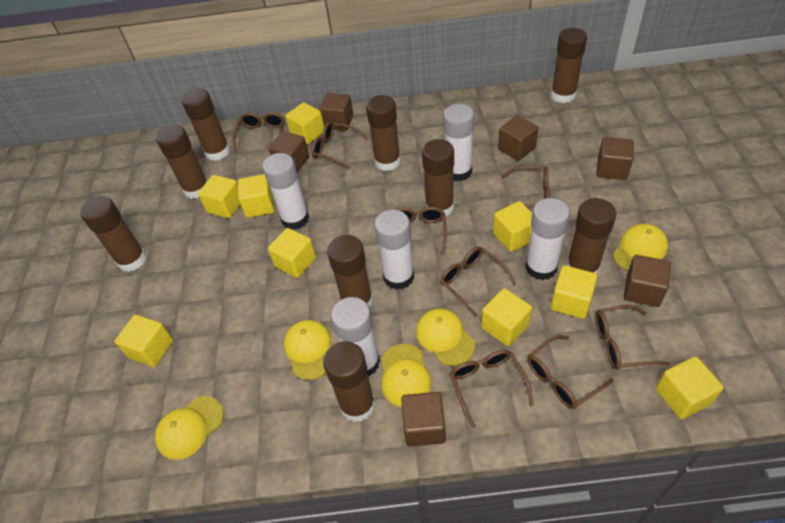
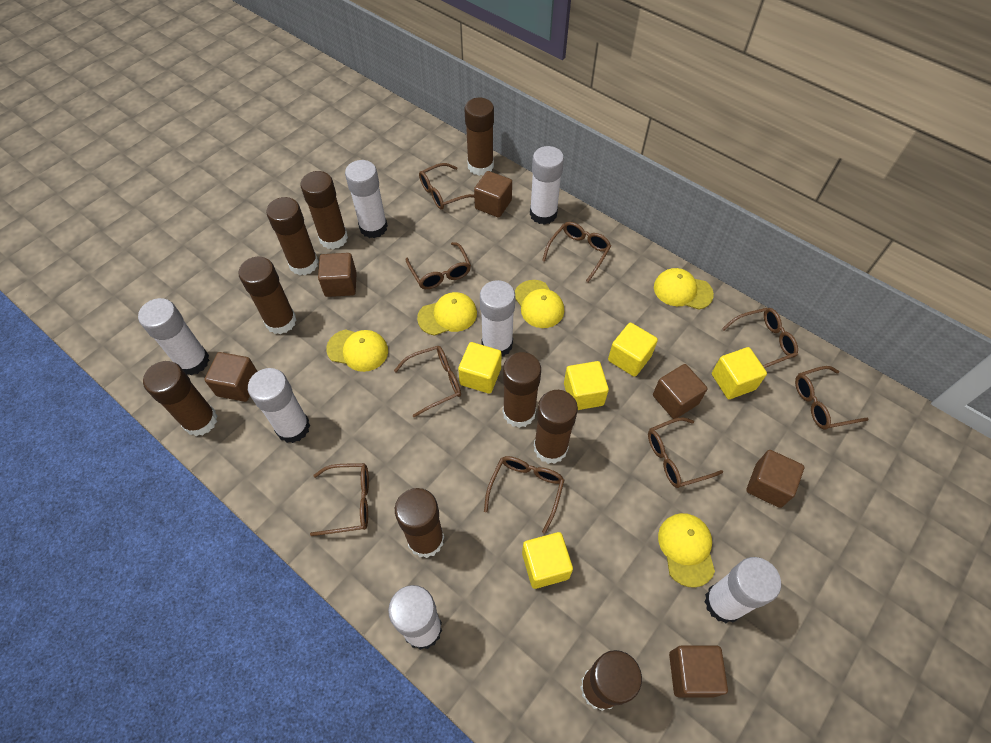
brown glasses: 8 -> 9
white glue stick: 5 -> 7
yellow cube: 9 -> 5

